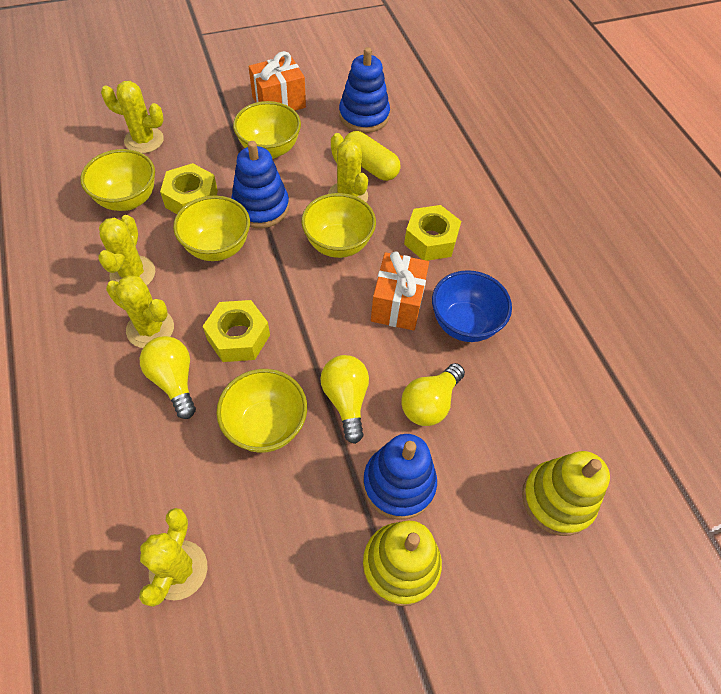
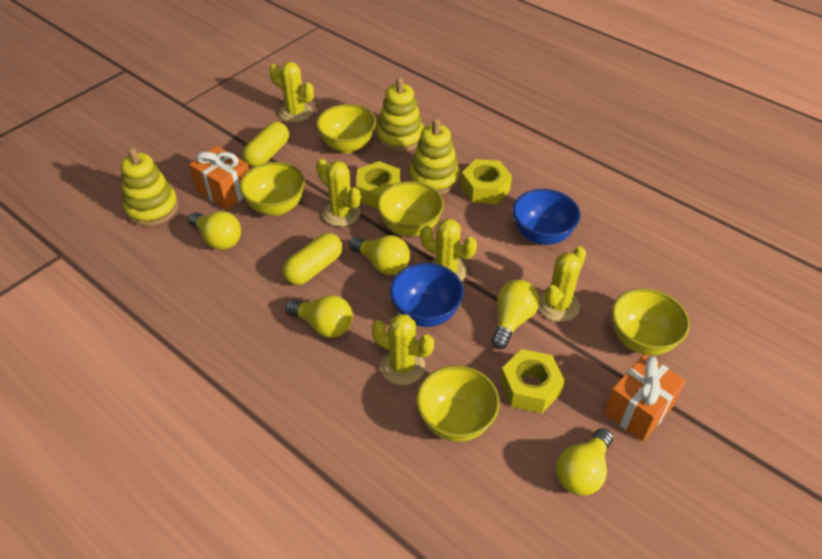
blue bowl: 1 -> 2
blue stacking toy: 3 -> 0
yellow capsule: 1 -> 2
yellow light bulb: 3 -> 5
yellow stacking toy: 2 -> 3

